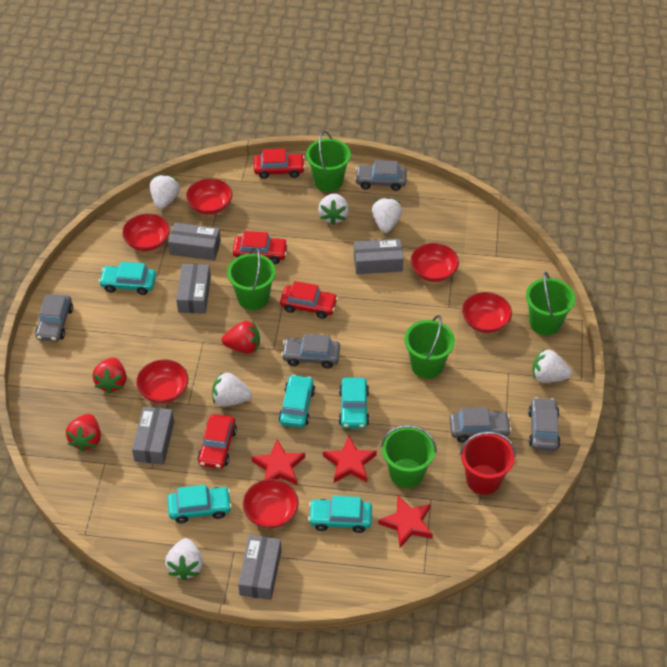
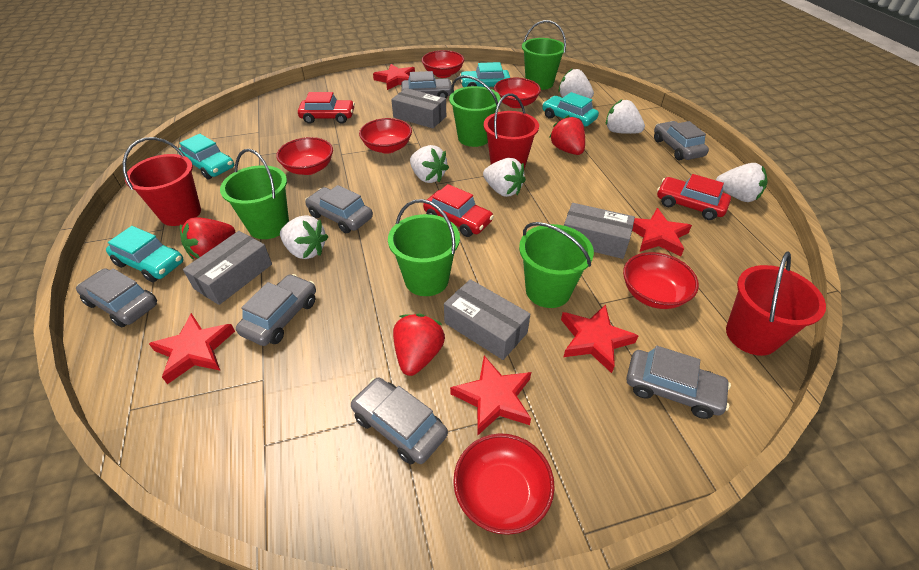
grey box: 5 -> 4
grey car: 5 -> 7
red bucket: 1 -> 3
red car: 4 -> 3
red star: 3 -> 5
turquoise car: 5 -> 4

